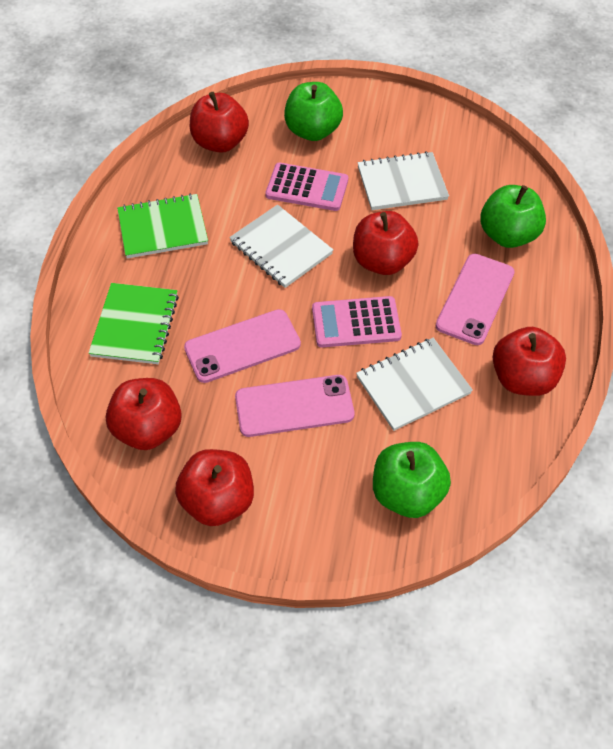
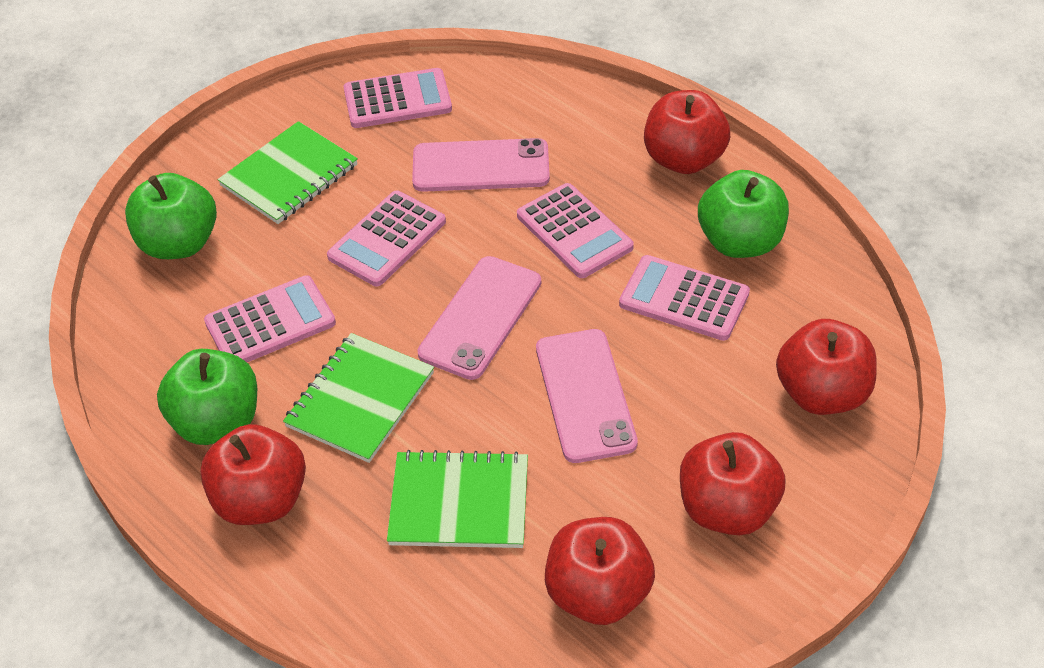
green notebook: 2 -> 3
pink calculator: 2 -> 5
white notebook: 3 -> 0

